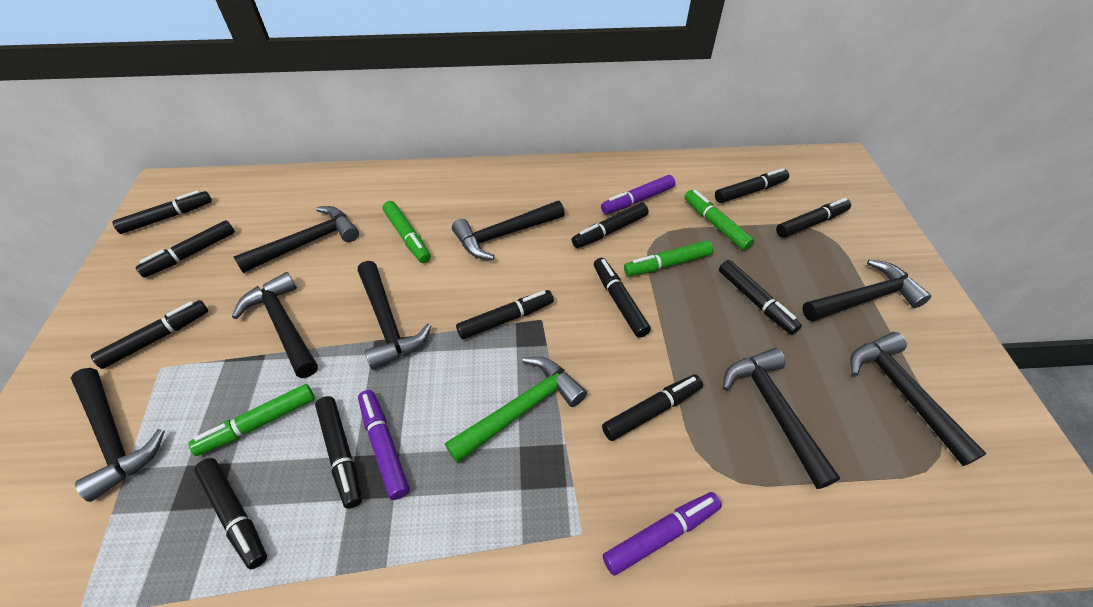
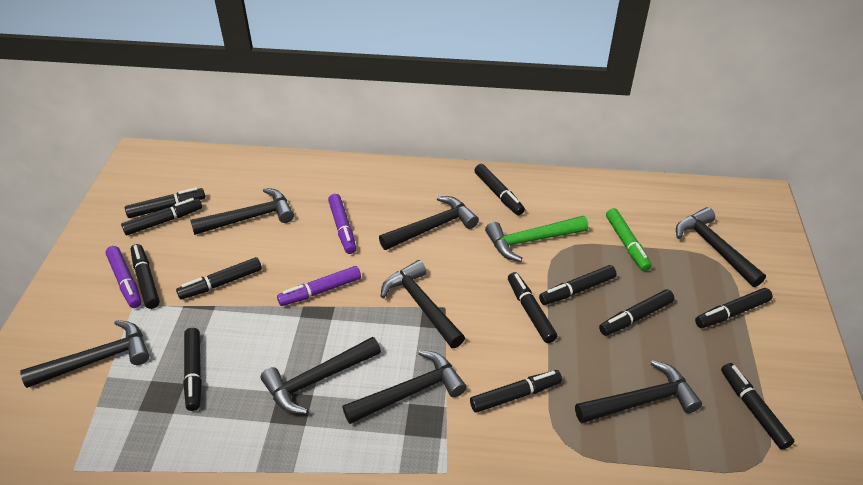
green marker: 4 -> 1

